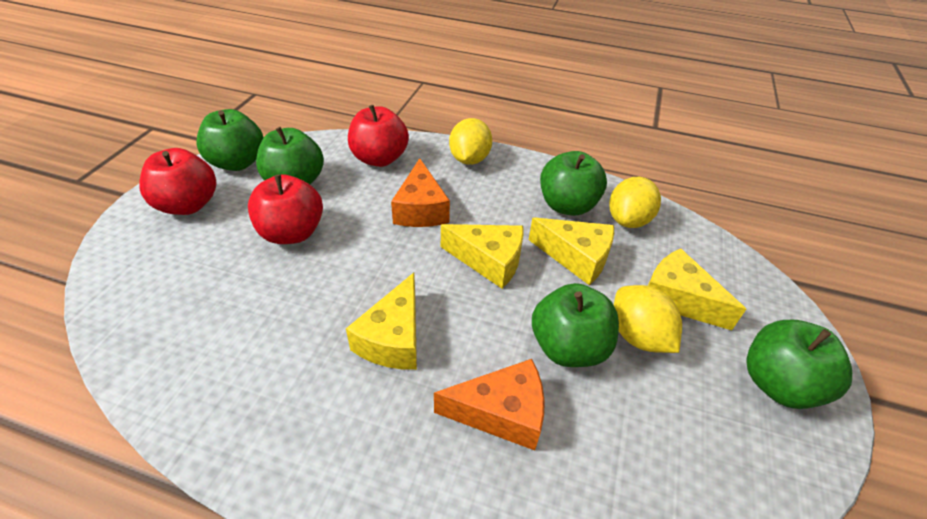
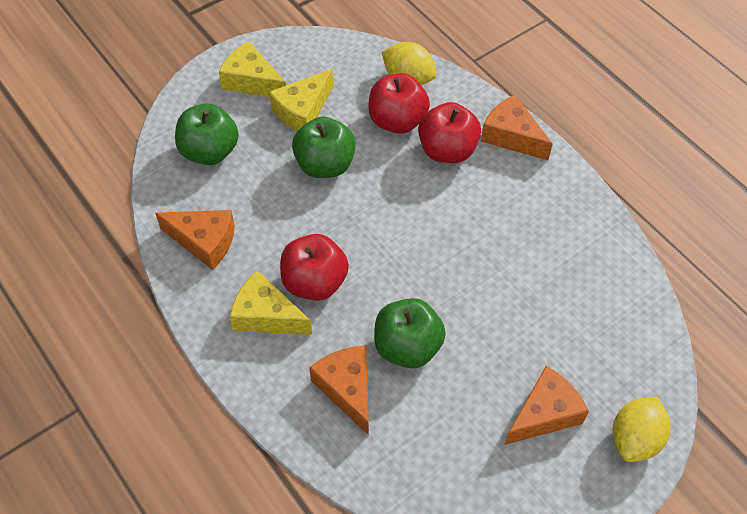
green apple: 5 -> 3
orange cheese: 2 -> 4
yellow cheese: 4 -> 3
yellow lemon: 3 -> 2

